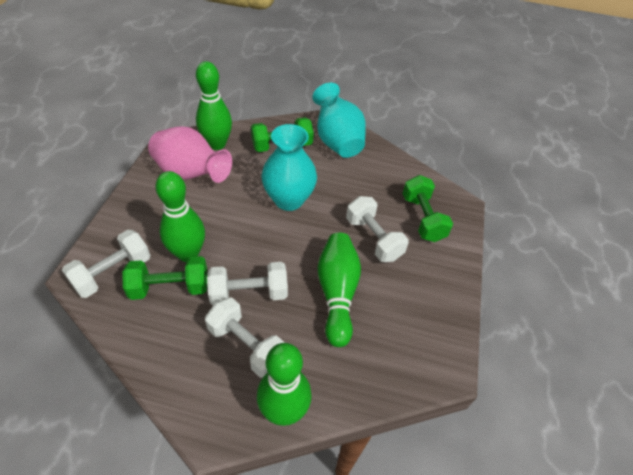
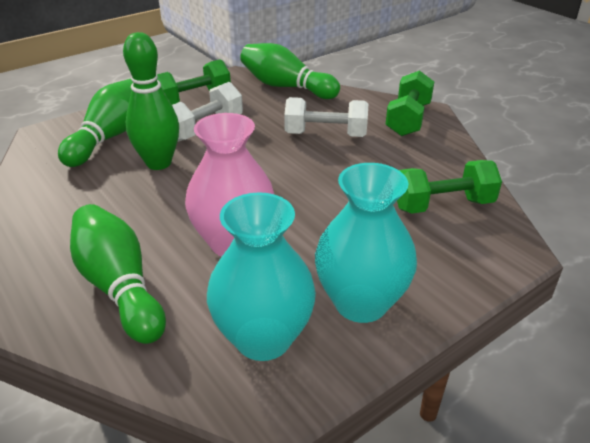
white dumbbell: 4 -> 2

